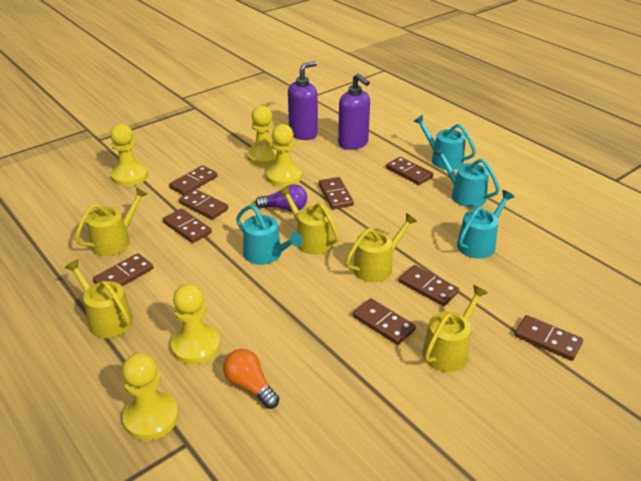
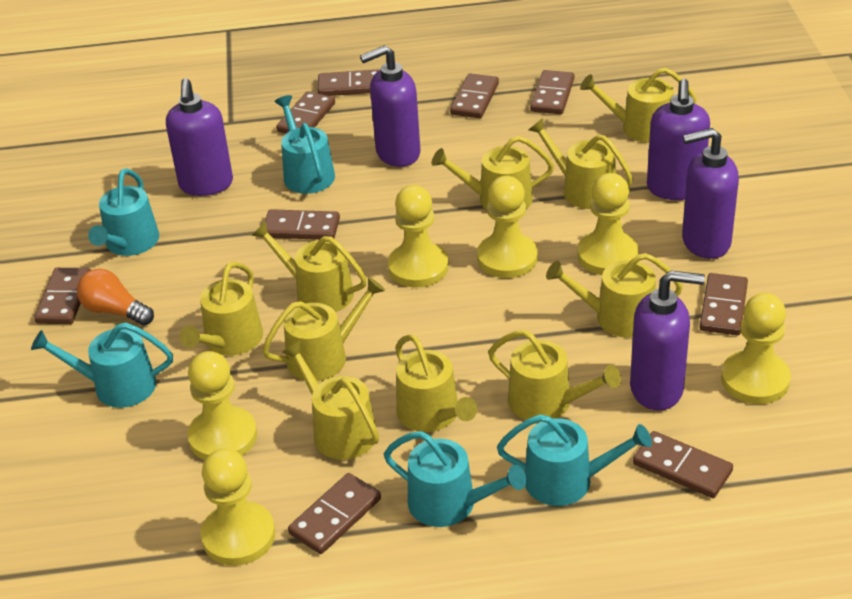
purple light bulb: 1 -> 0
purple soap dispenser: 2 -> 5
turquoise watering can: 4 -> 5
yellow pawn: 5 -> 6
yellow watering can: 5 -> 10

